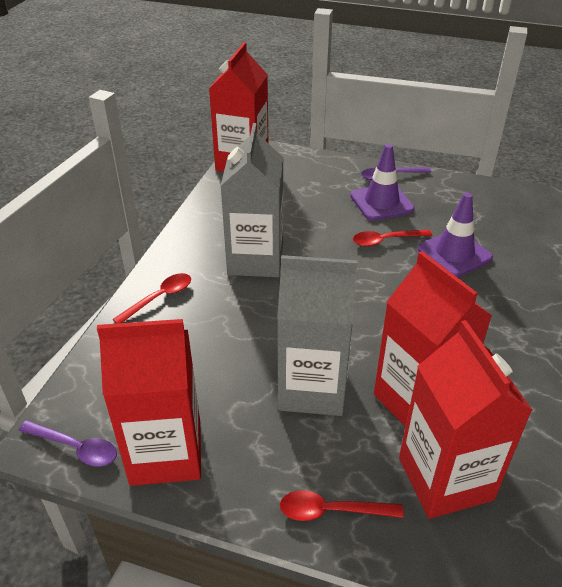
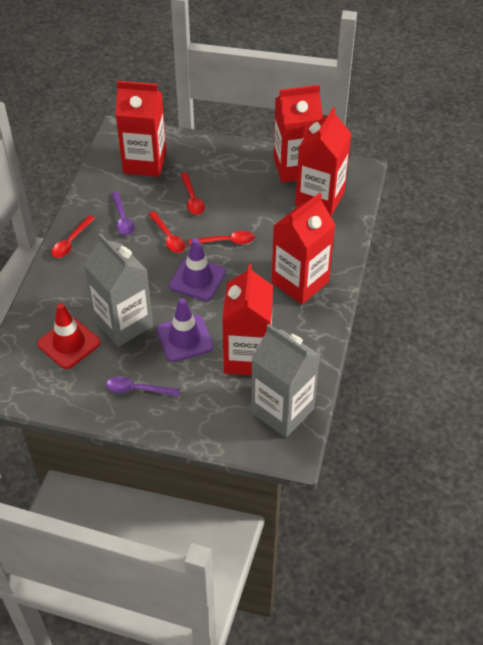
red carton: 4 -> 5
red spoon: 3 -> 4
red traffic cone: 0 -> 1

